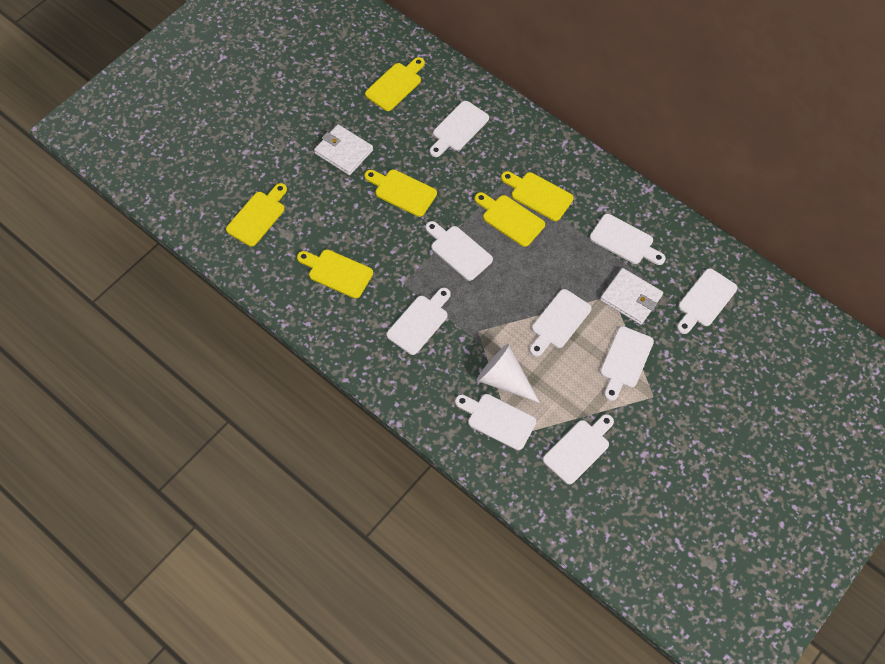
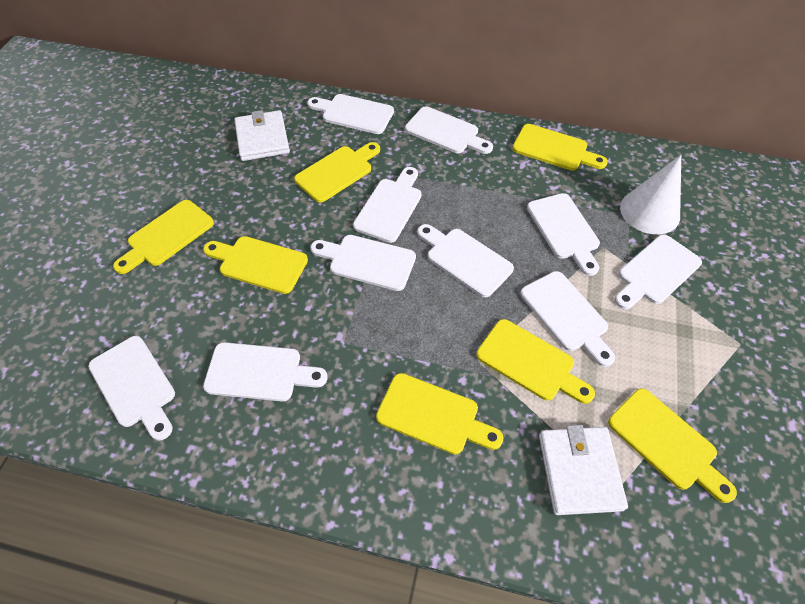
white cutting board: 9 -> 10
yellow cutting board: 6 -> 7

